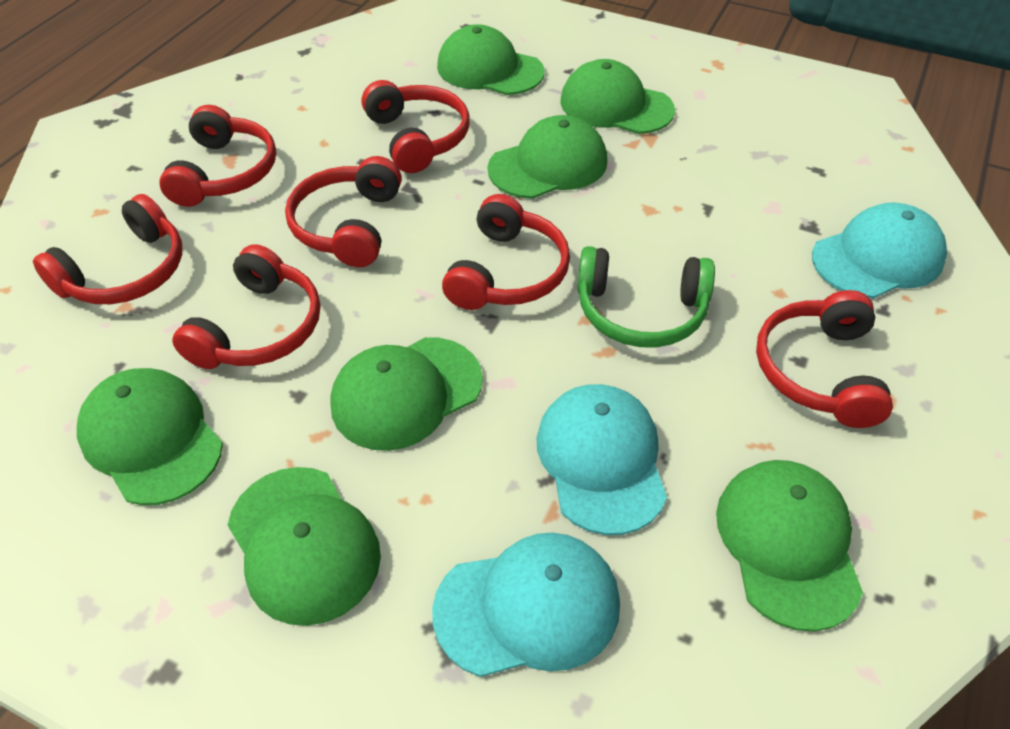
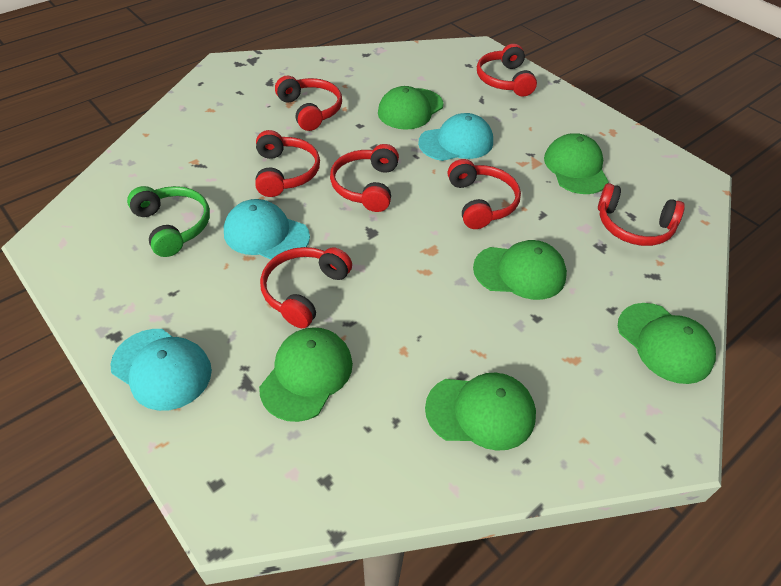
green cap: 7 -> 6

